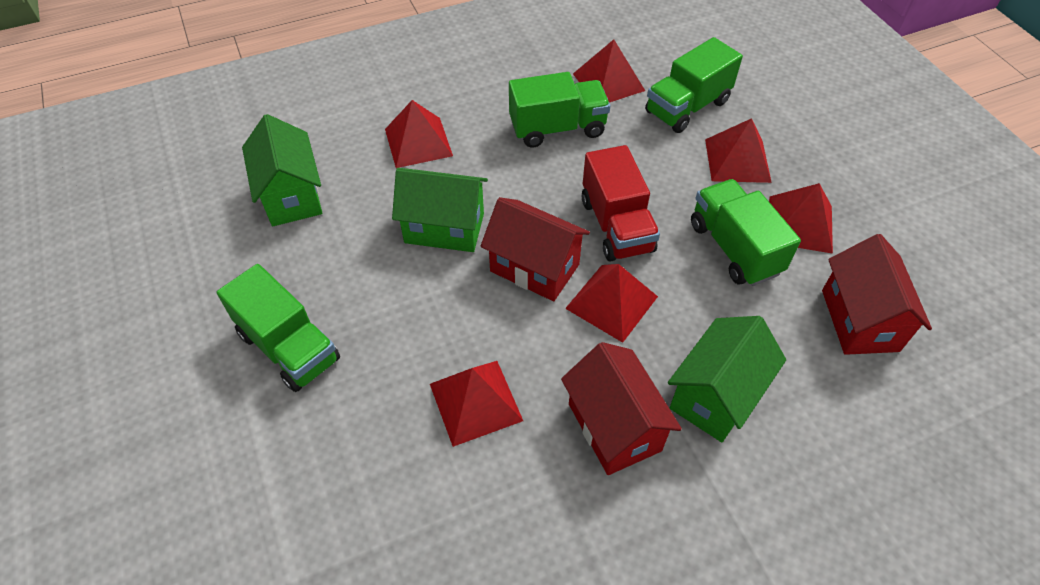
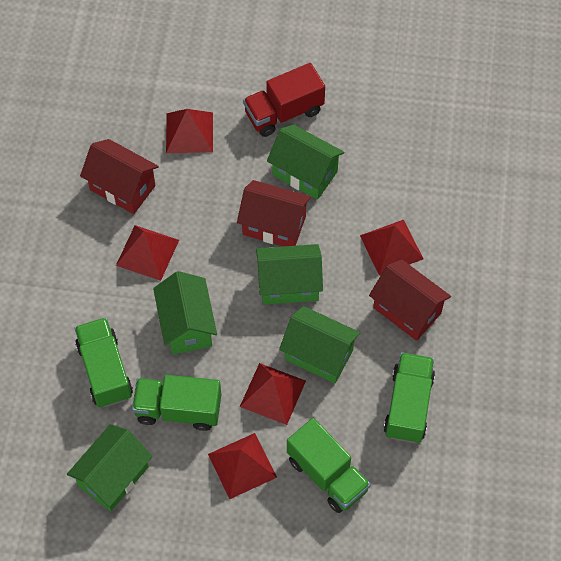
green house: 3 -> 5
red pyramid: 6 -> 5

